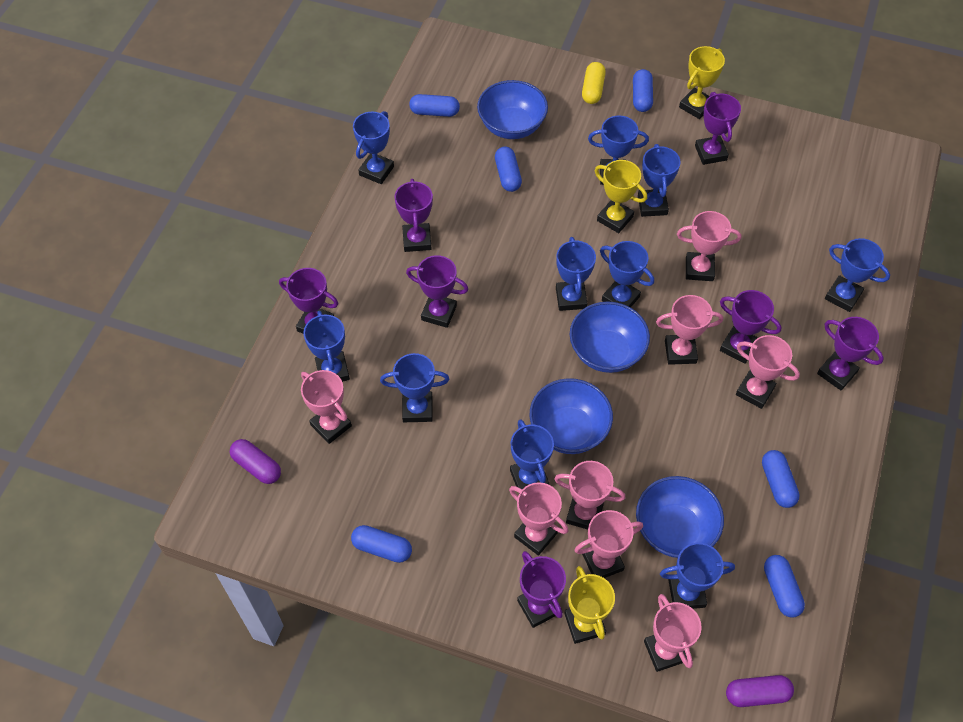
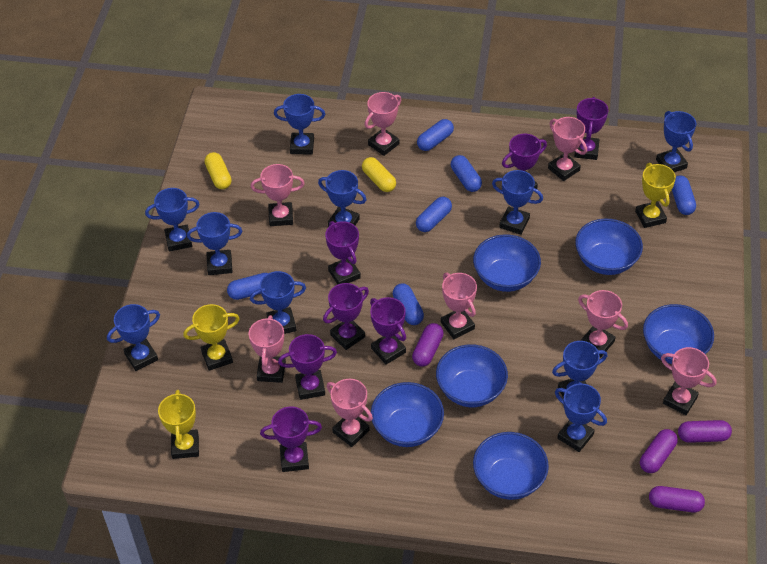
blue bowl: 4 -> 6
purple capsule: 2 -> 4
yellow capsule: 1 -> 2

